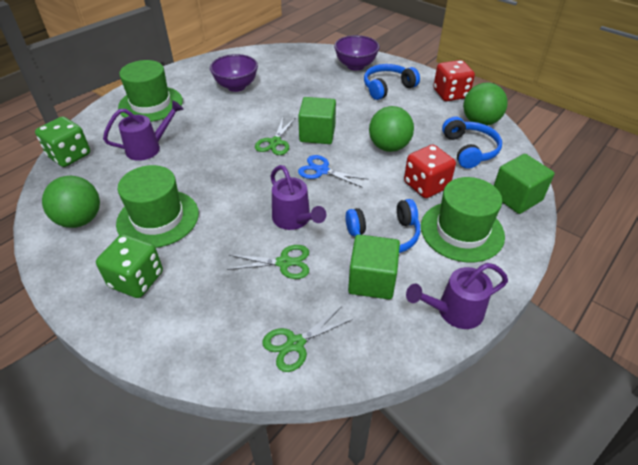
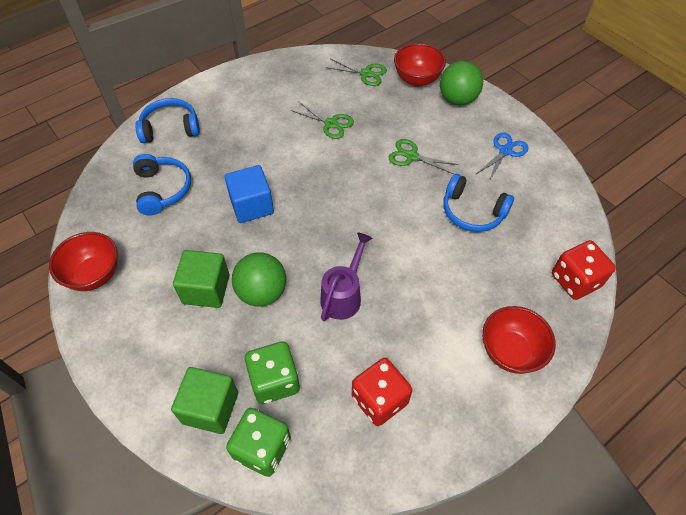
blue cube: 0 -> 1
green ball: 3 -> 2
green cube: 3 -> 2
green hat: 3 -> 0
purple bowl: 2 -> 0
purple watering can: 3 -> 1
red bowl: 0 -> 3

